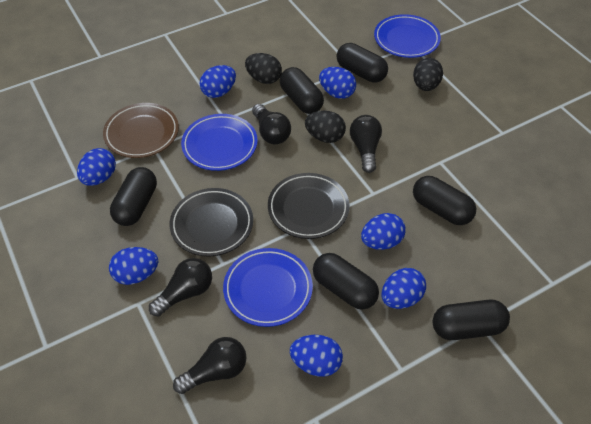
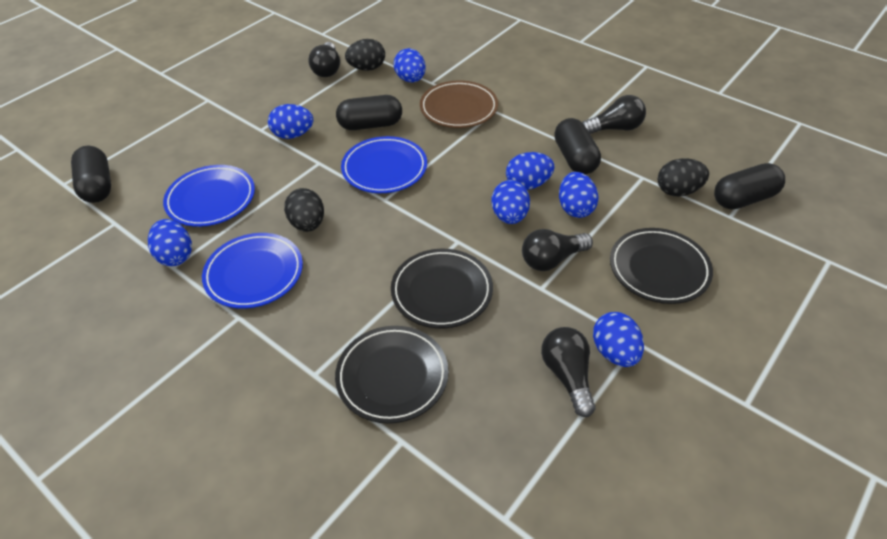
black capsule: 6 -> 4
black plate: 2 -> 3

